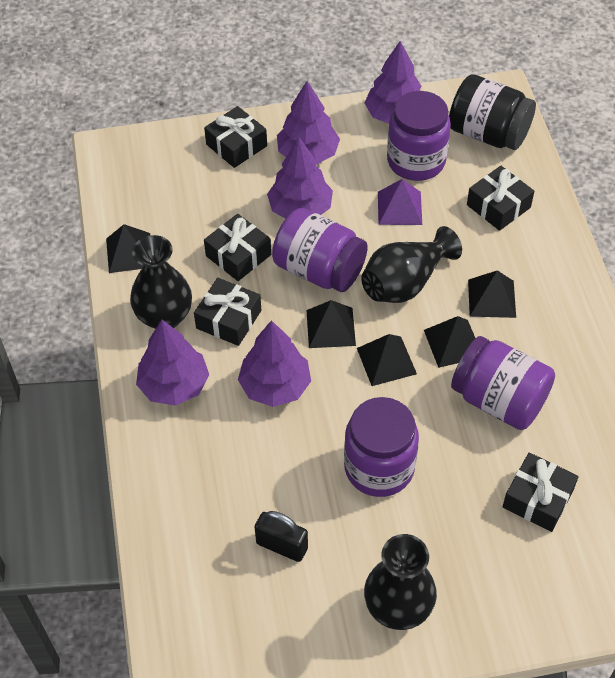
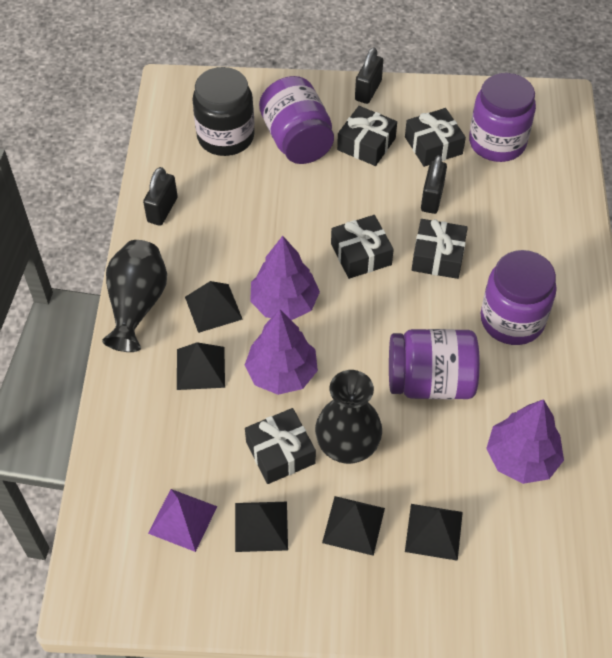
black padlock: 1 -> 3
black vase: 3 -> 2
purple tree: 5 -> 3

